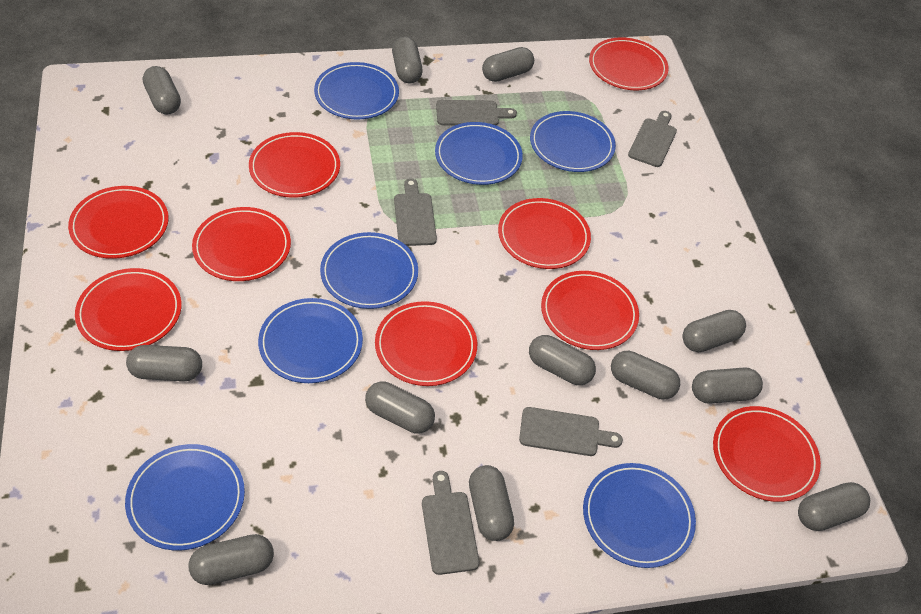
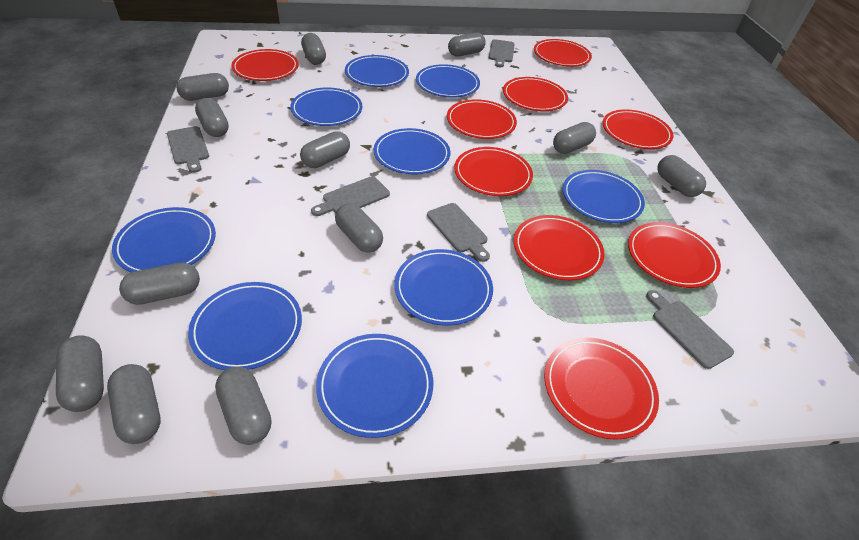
blue plate: 7 -> 9

